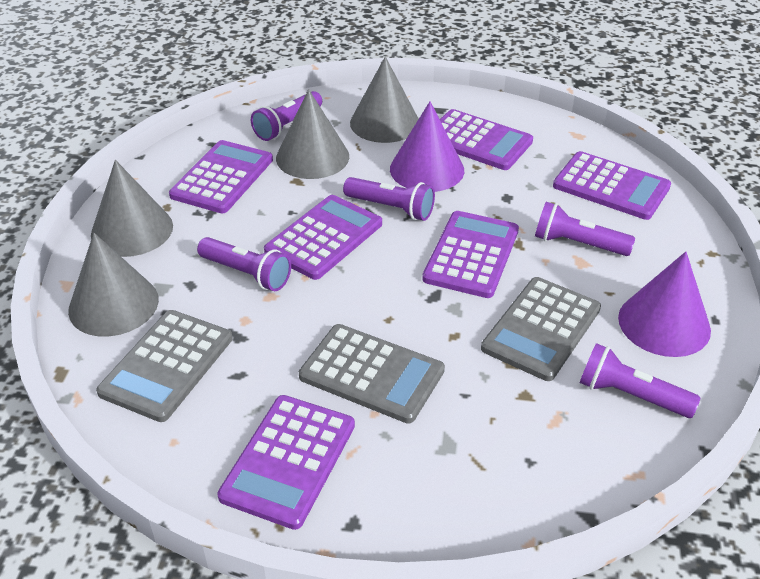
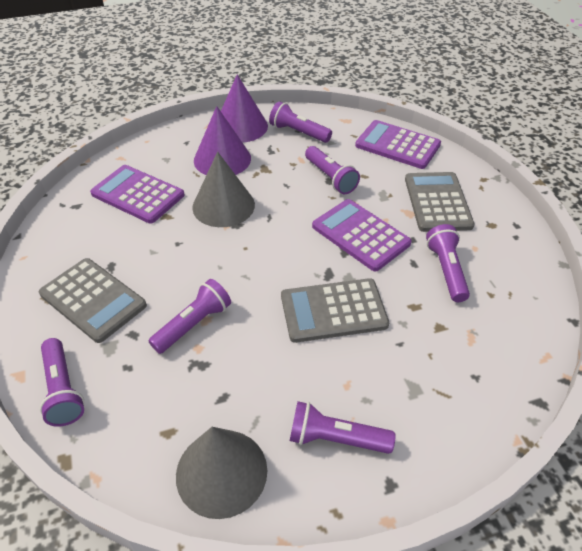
grey cone: 4 -> 2
purple calculator: 6 -> 3
purple flashlight: 5 -> 6

